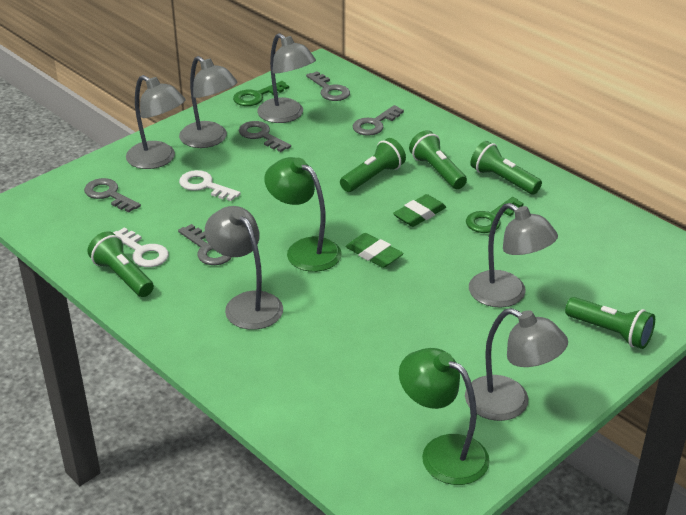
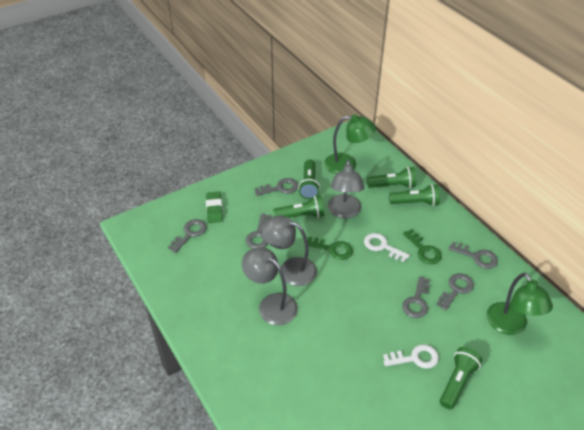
green eraser: 2 -> 1
grey key: 5 -> 6
grey lamp: 6 -> 3

